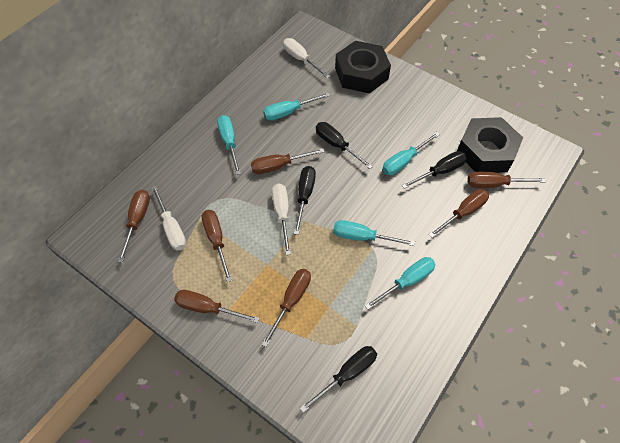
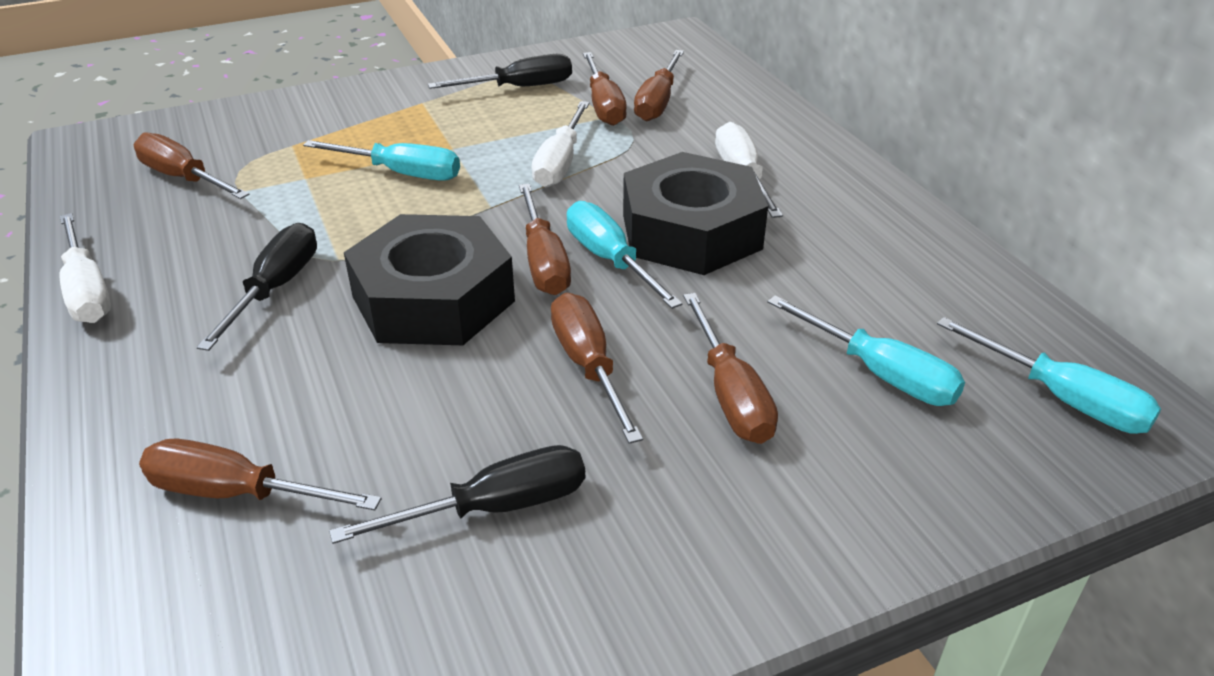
black screwdriver: 4 -> 3
turquoise screwdriver: 5 -> 4

